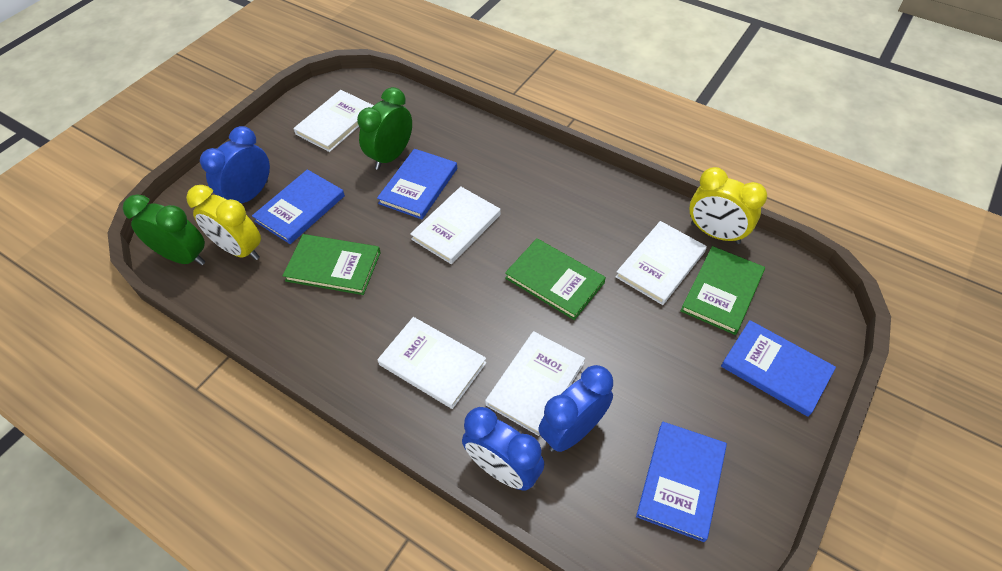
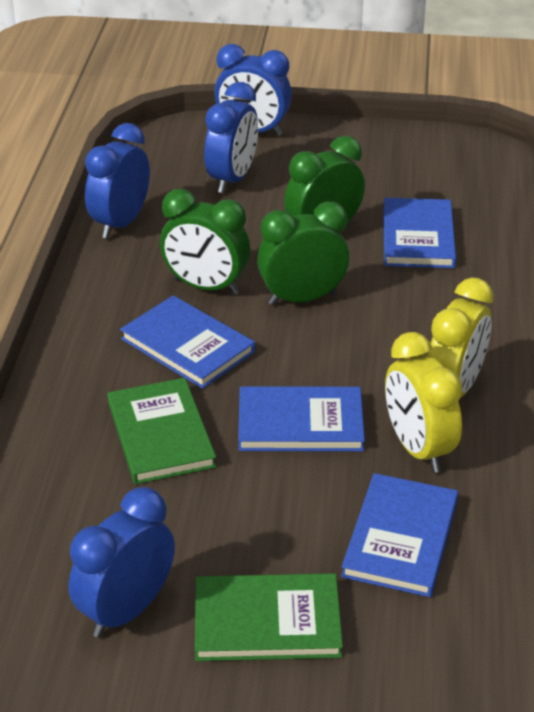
blue clock: 3 -> 4
green book: 3 -> 2
green clock: 2 -> 3
white book: 5 -> 0

